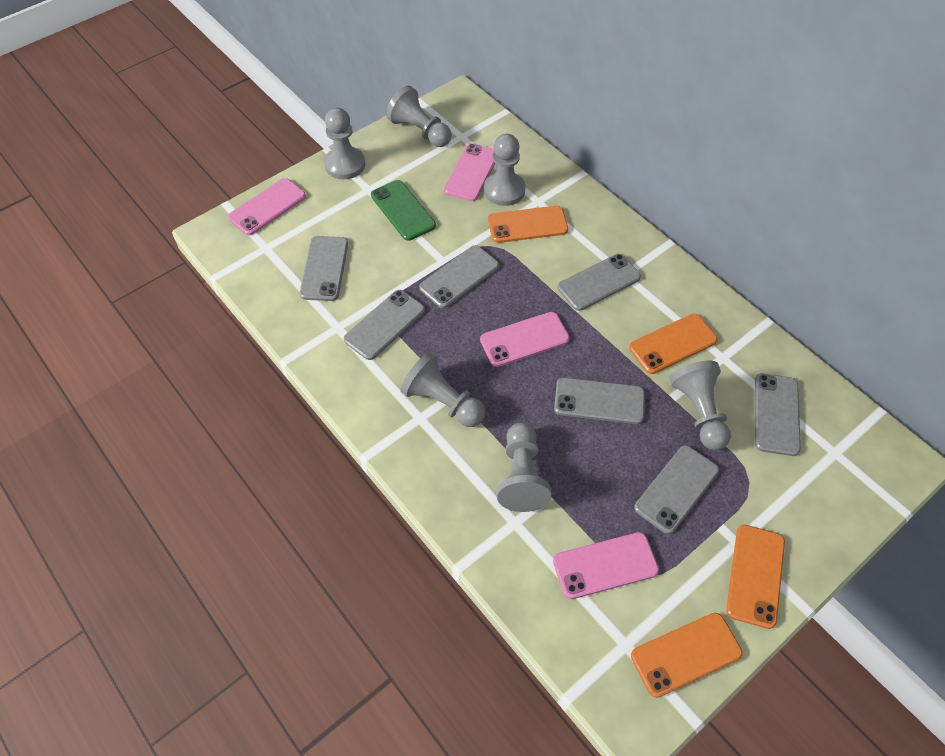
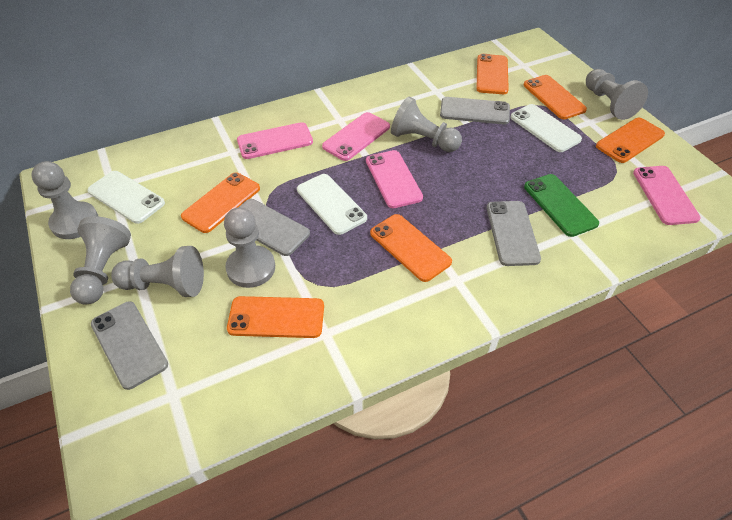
grey phone: 7 -> 4
orange phone: 4 -> 6
white phone: 0 -> 3

